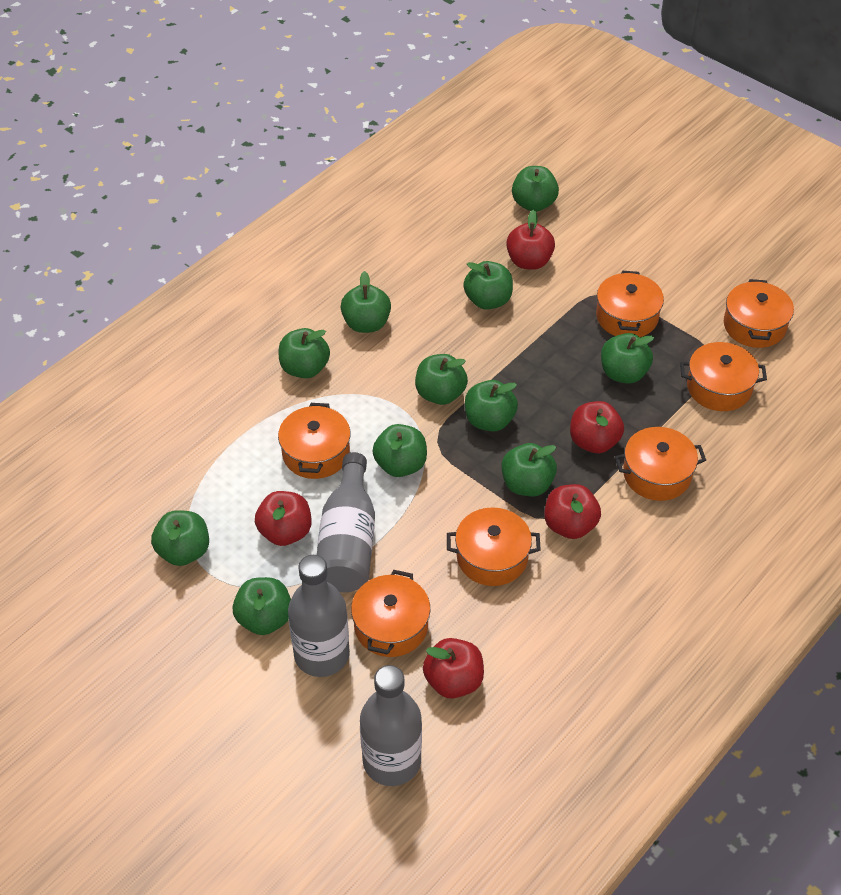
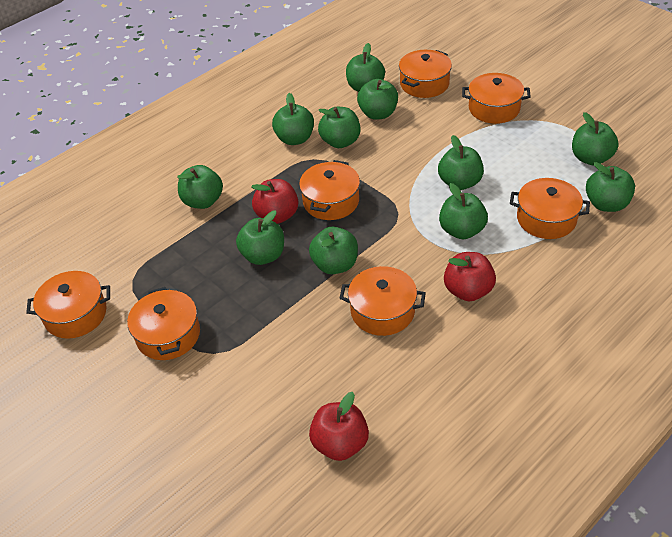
grey bottle: 3 -> 0
red apple: 5 -> 3

